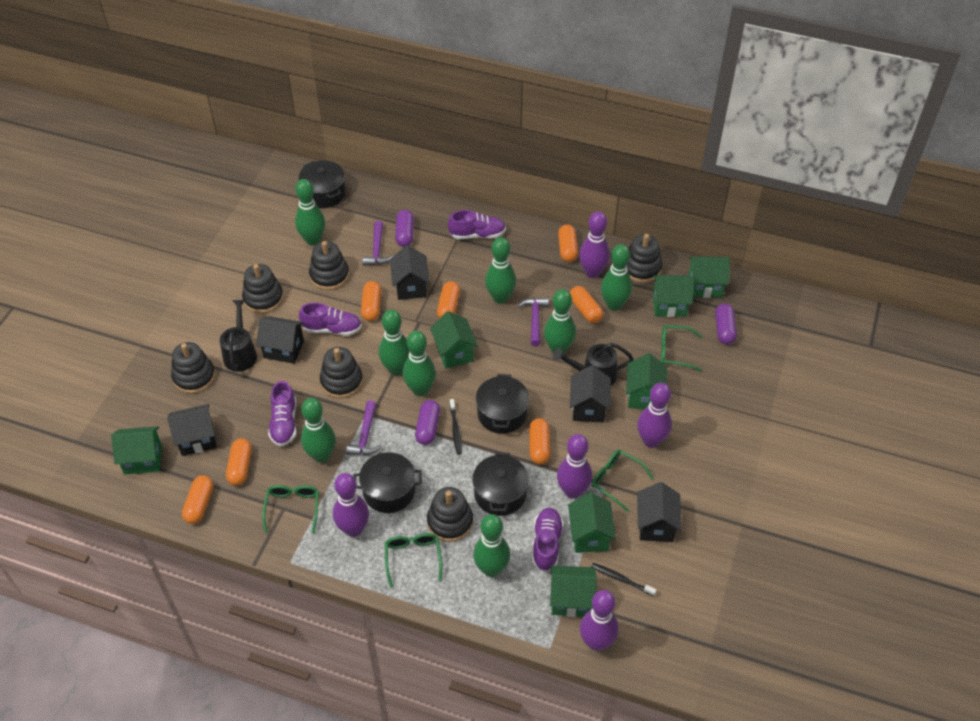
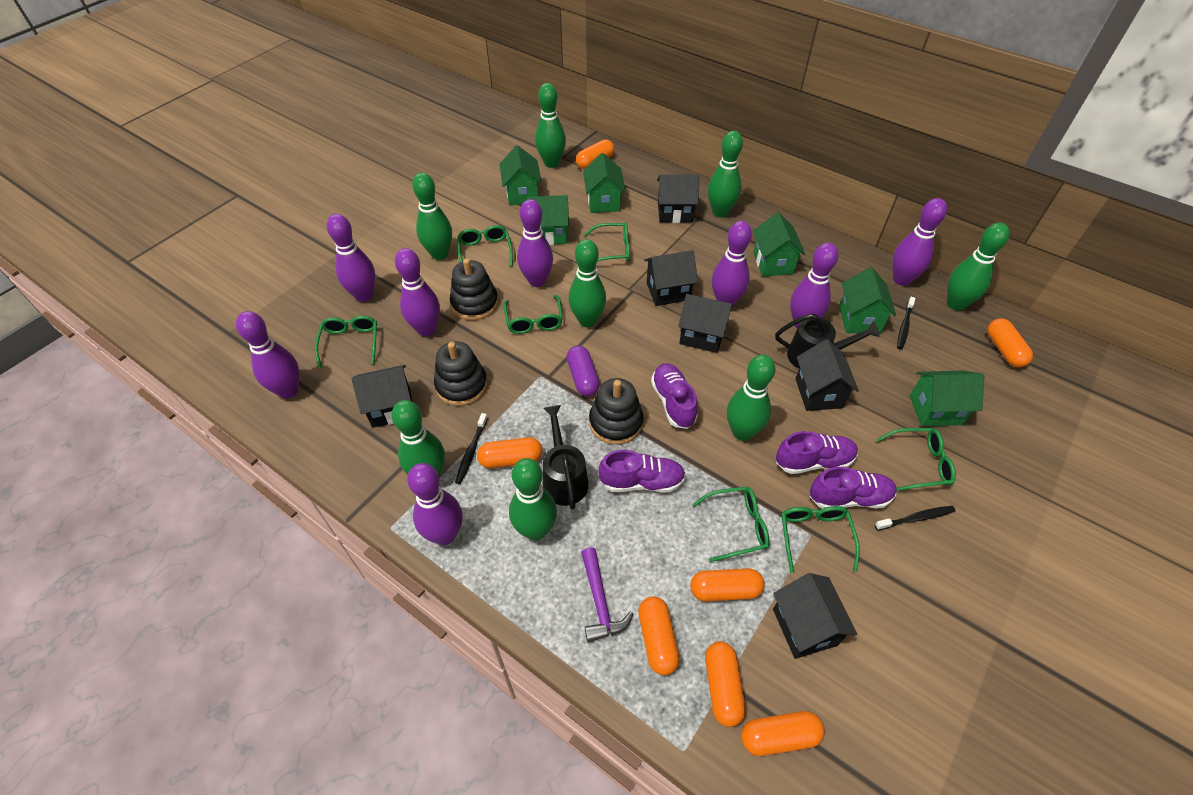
black house: 5 -> 6
black pot: 4 -> 0
black stacking toy: 6 -> 3
black toothbrush: 2 -> 3
green glasses: 4 -> 7
green house: 7 -> 6
purple bowling pin: 5 -> 8
purple capsule: 3 -> 1
purple hammer: 3 -> 1

